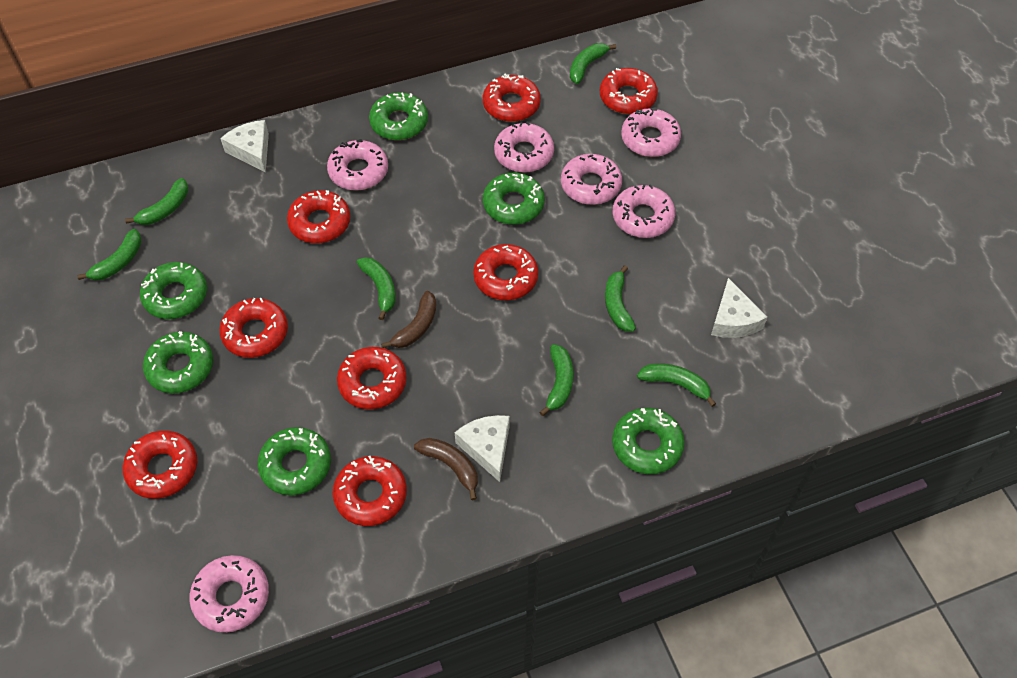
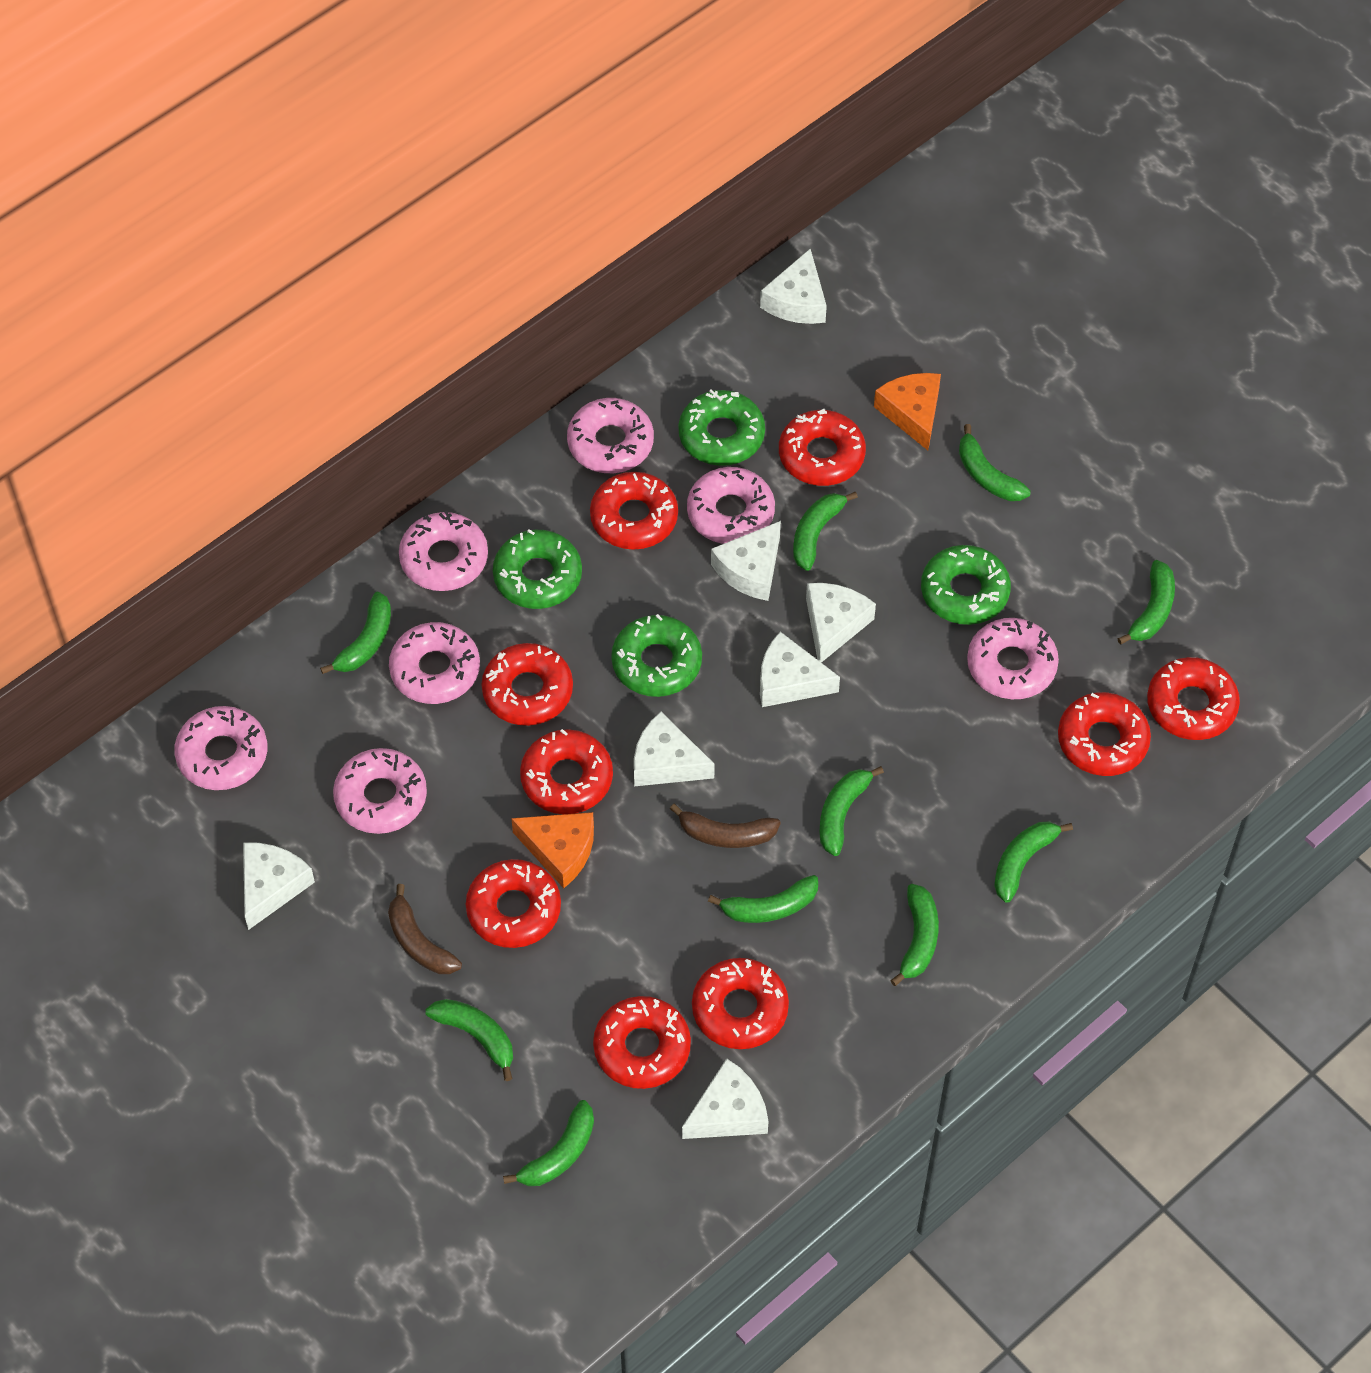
green banana: 7 -> 10
green donut: 6 -> 4
orange cheese: 0 -> 2
pink donut: 6 -> 7
red donut: 8 -> 9
white cheese: 3 -> 7

